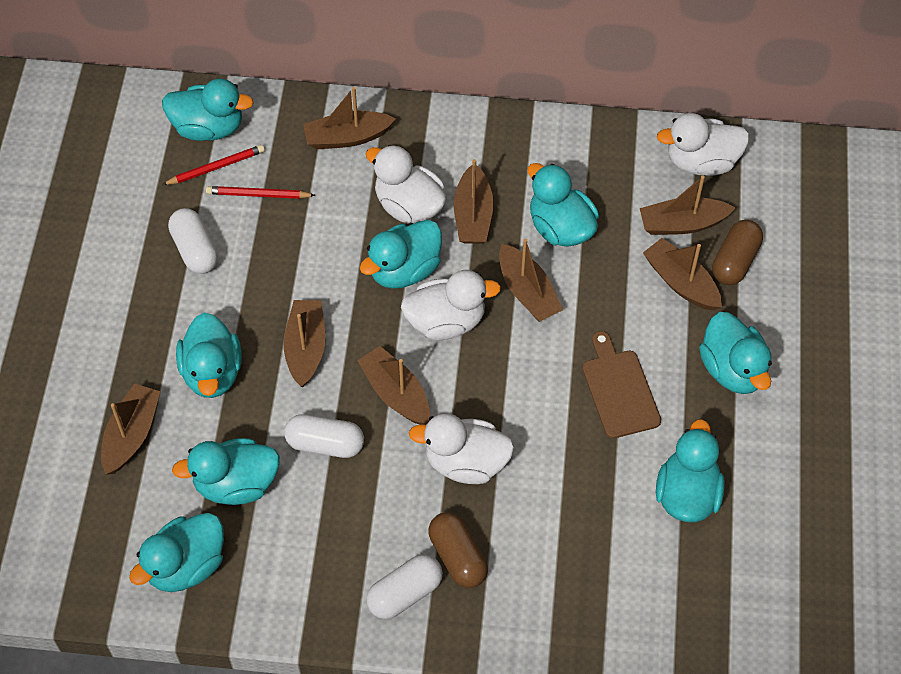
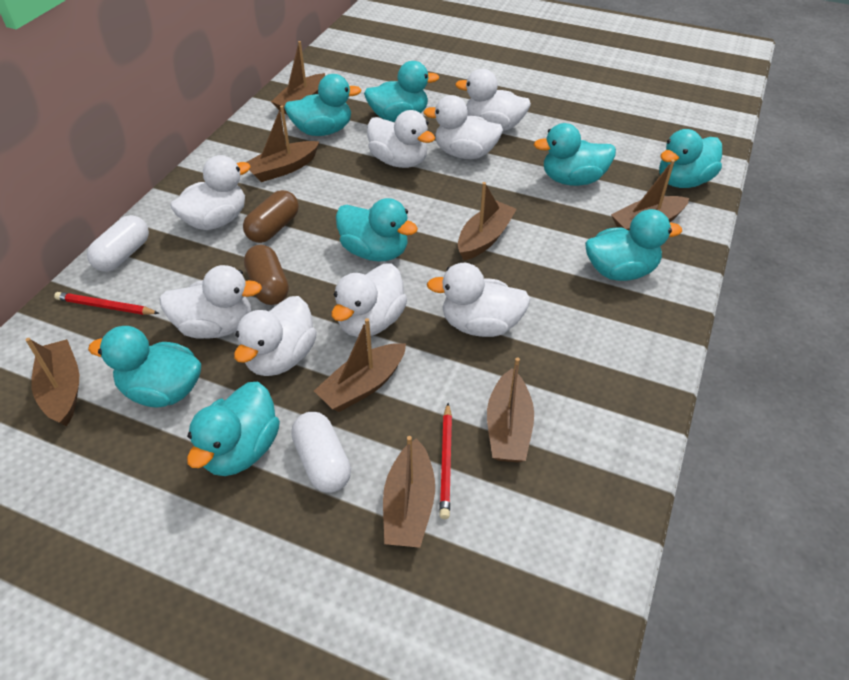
brown cutting board: 1 -> 0
white capsule: 3 -> 2
white duck: 4 -> 8

